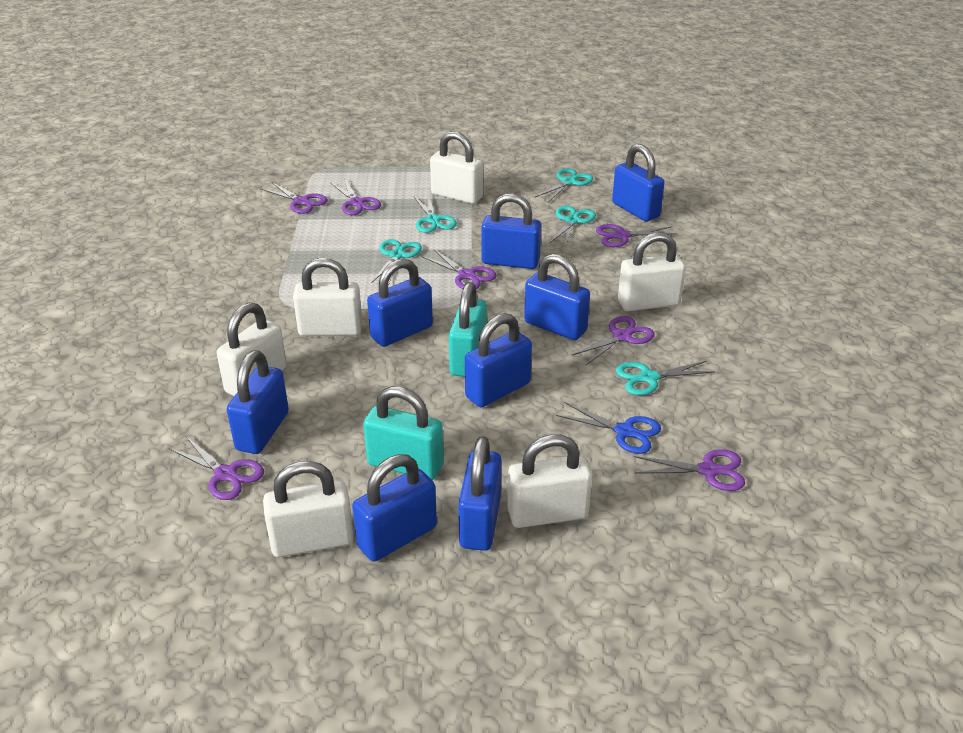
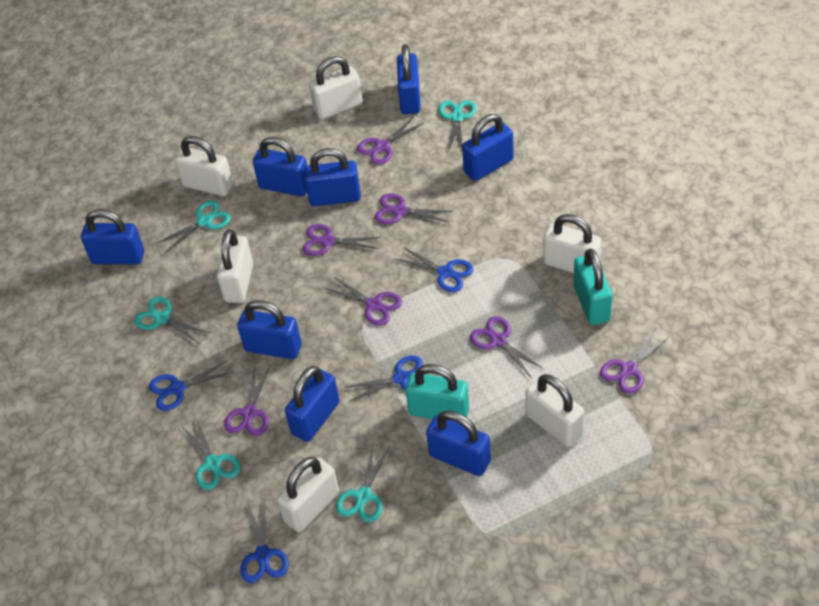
blue scissors: 1 -> 4

